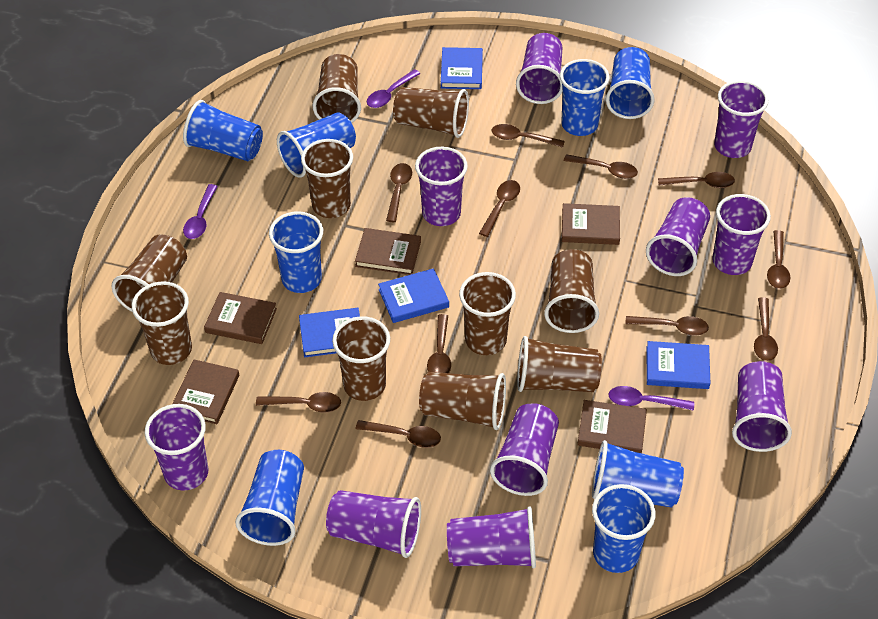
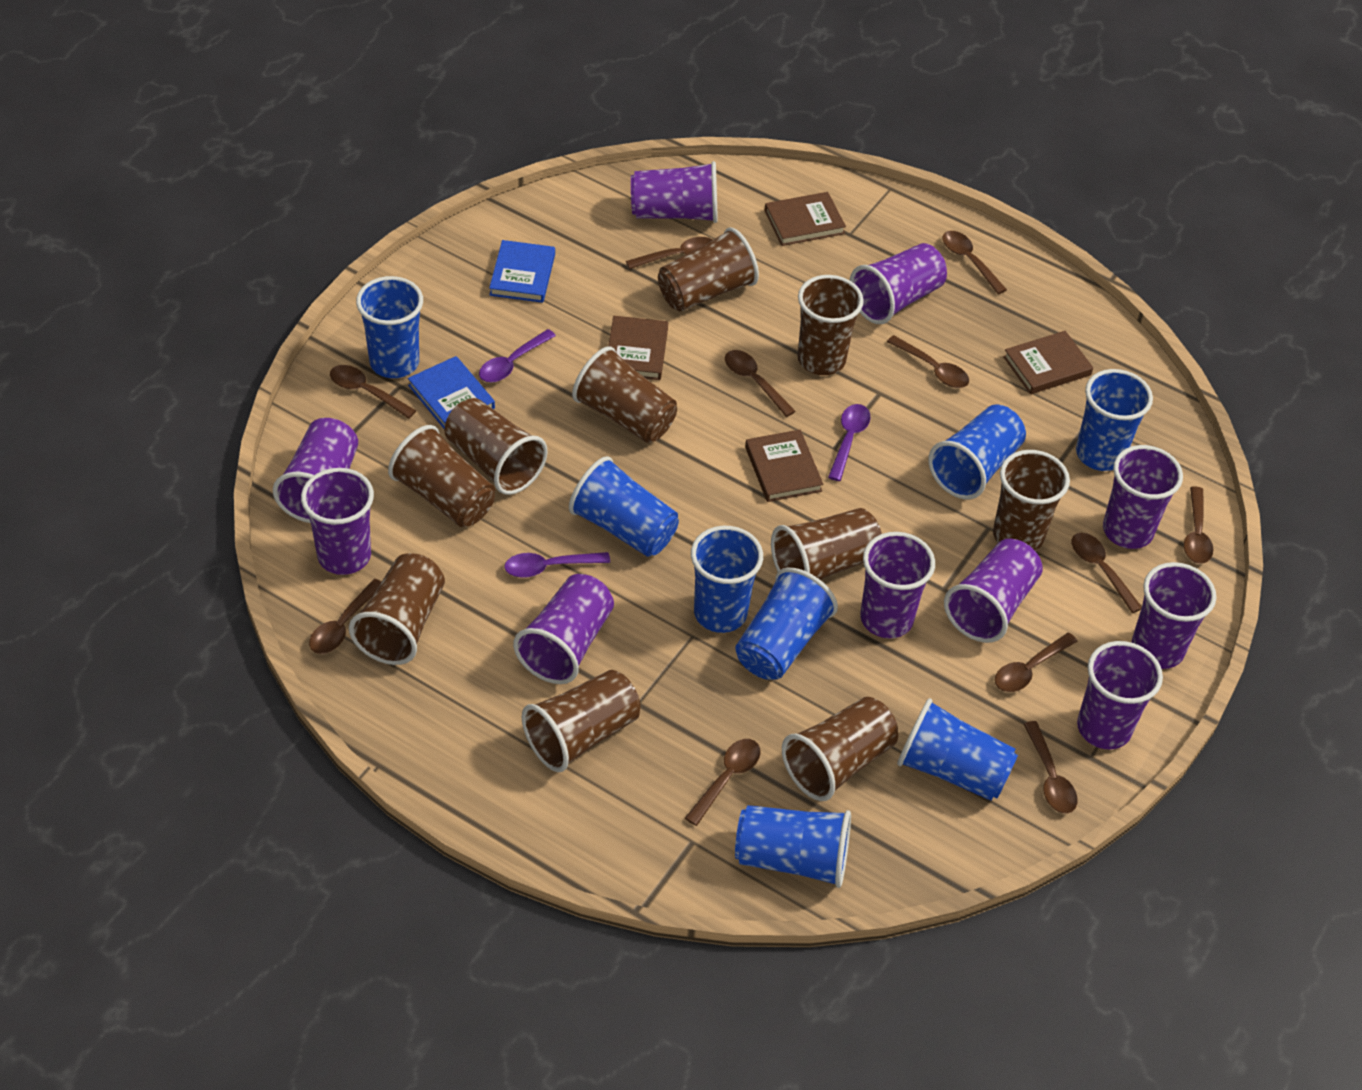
blue book: 4 -> 2
brown book: 5 -> 4

